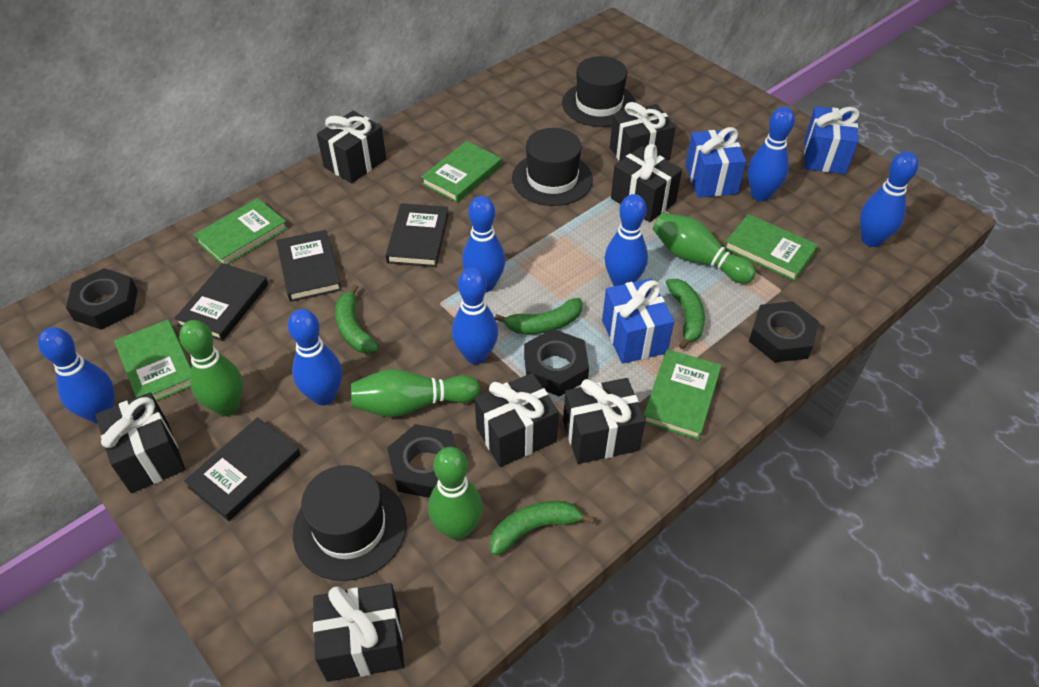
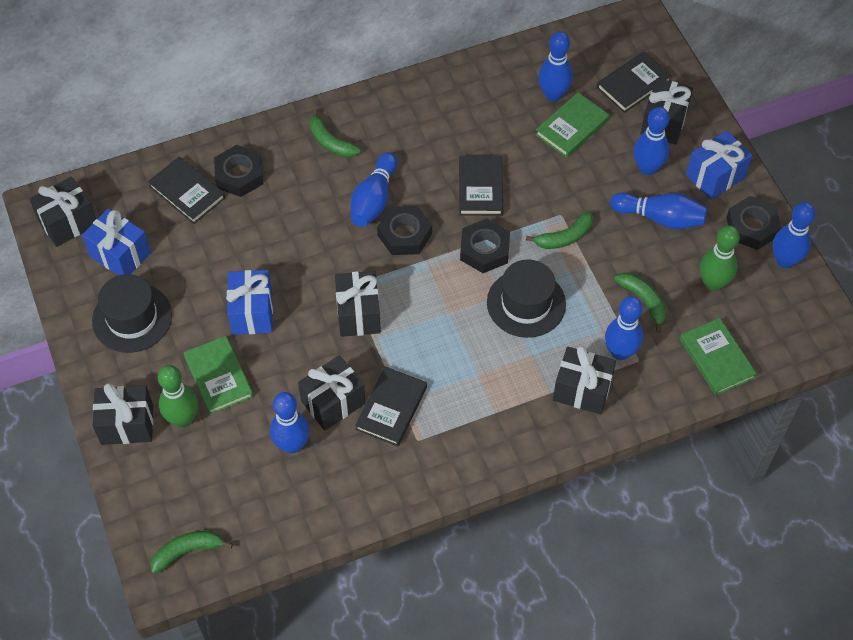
black gift: 7 -> 6
black hat: 3 -> 2
green book: 5 -> 3
green bowling pin: 4 -> 2

